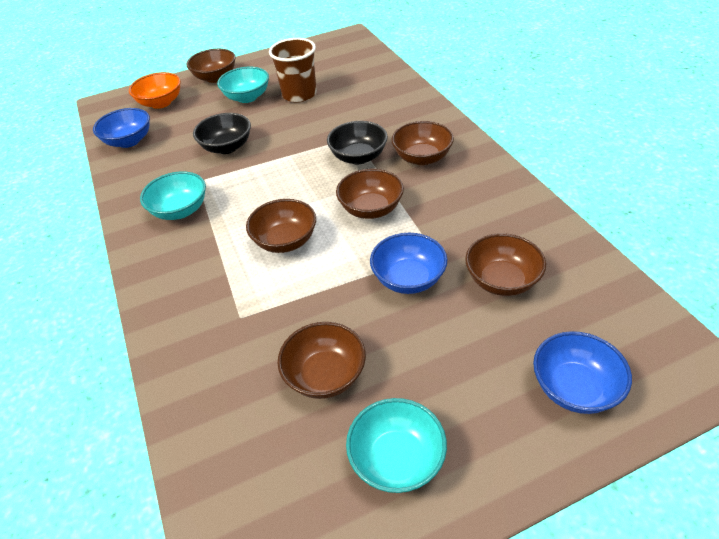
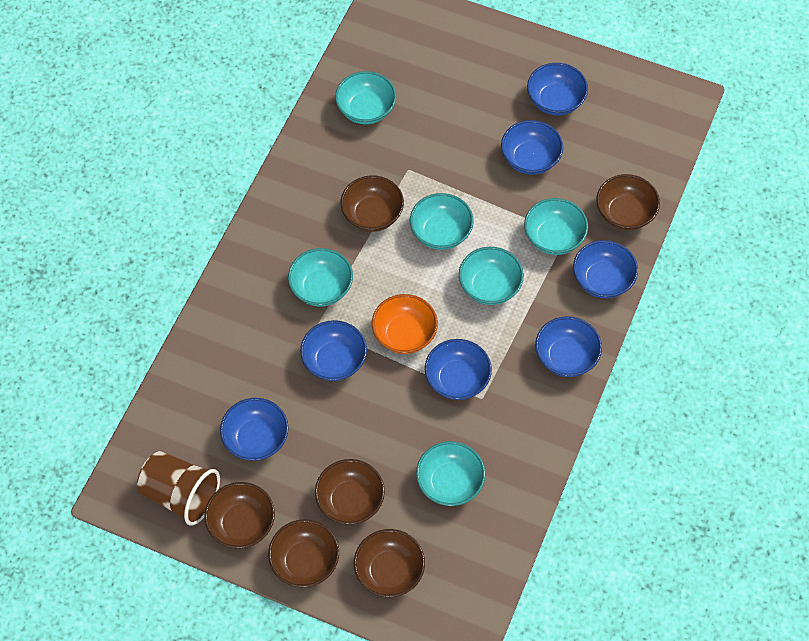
black bowl: 2 -> 0
blue bowl: 3 -> 7
turquoise bowl: 3 -> 6

